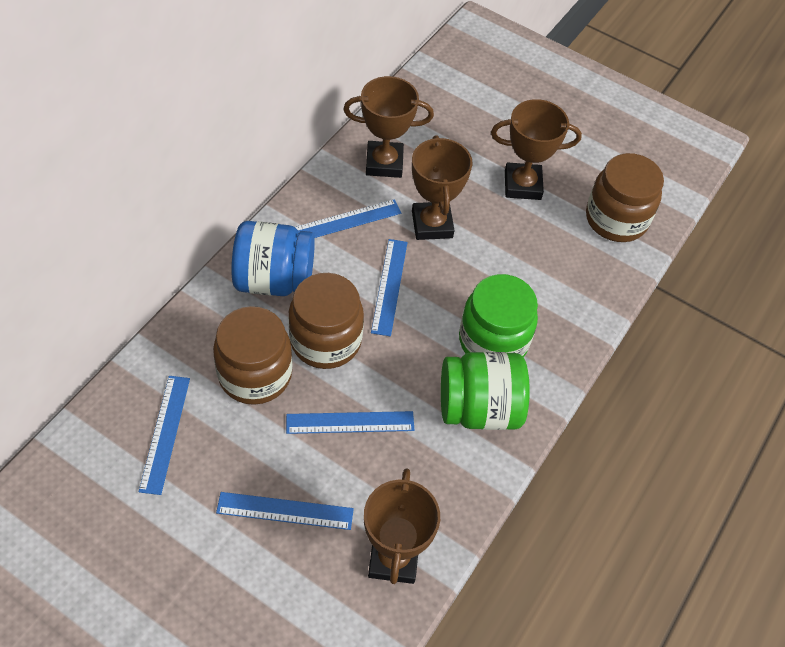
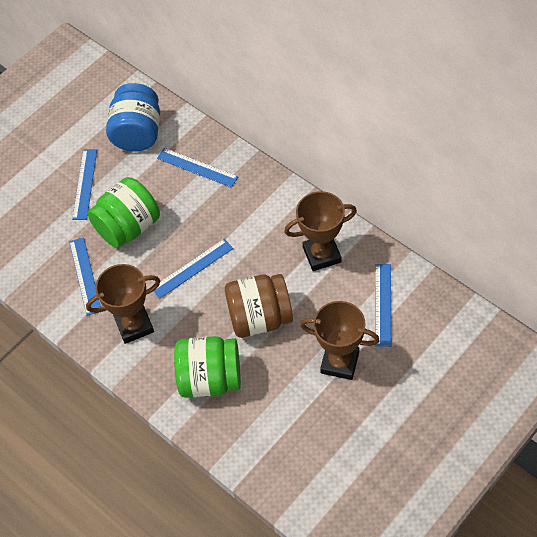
brown jar: 3 -> 1
brown trophy: 4 -> 3

